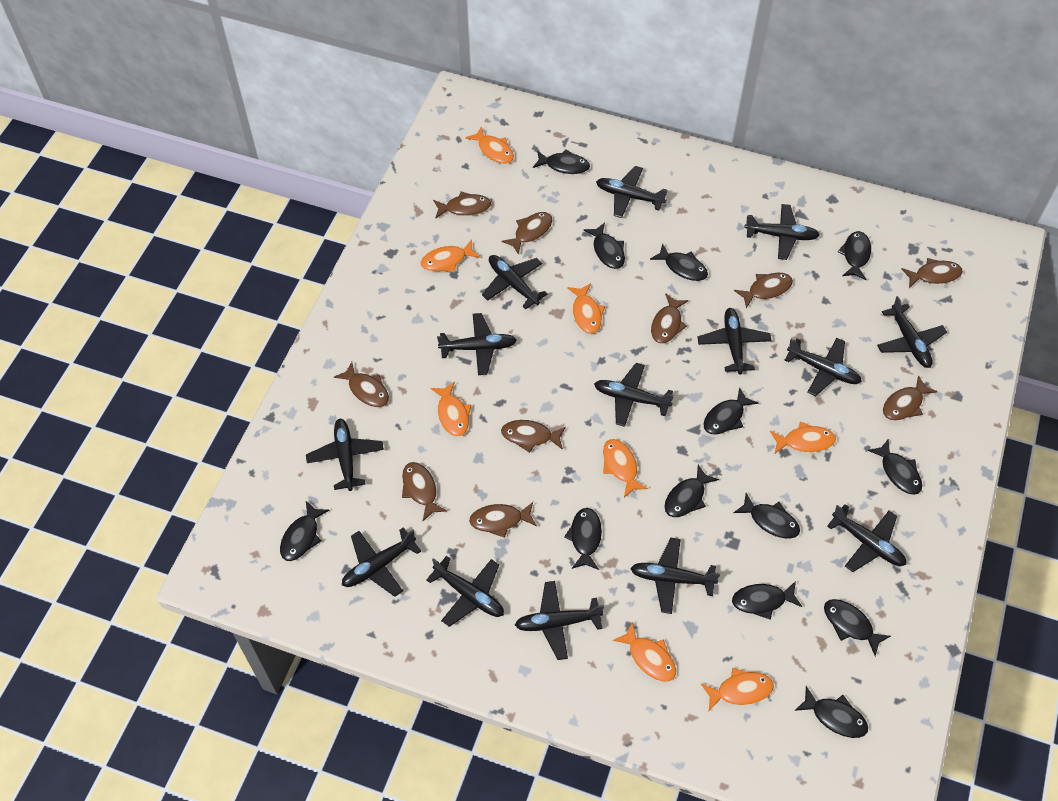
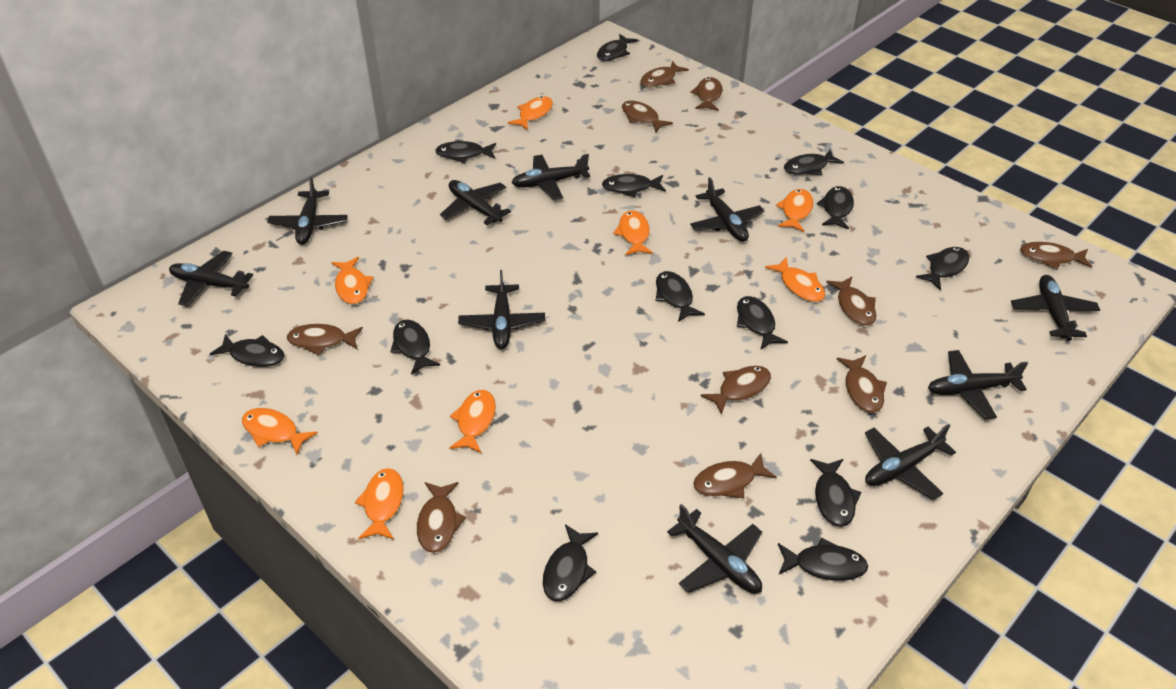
black plane: 14 -> 10

